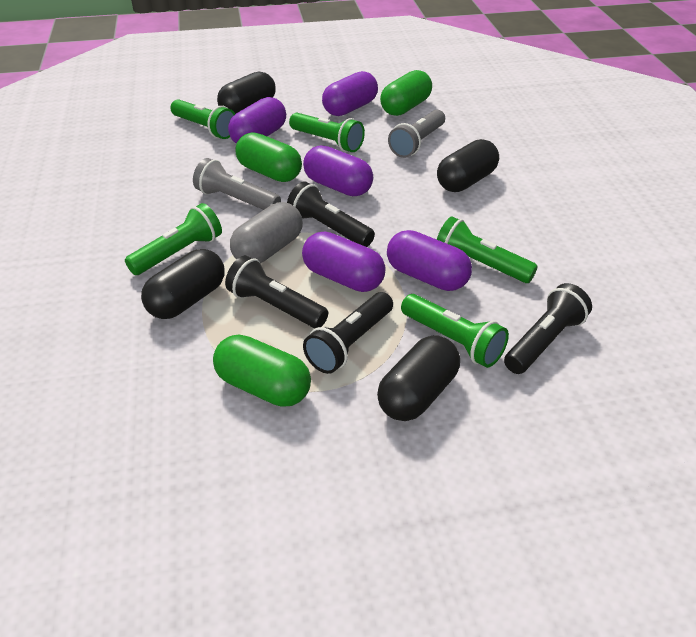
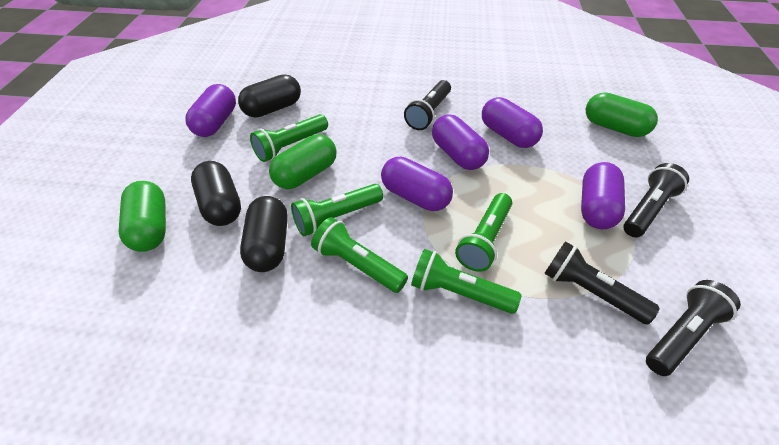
black capsule: 4 -> 3
grey capsule: 1 -> 0
grey flashlight: 2 -> 0

